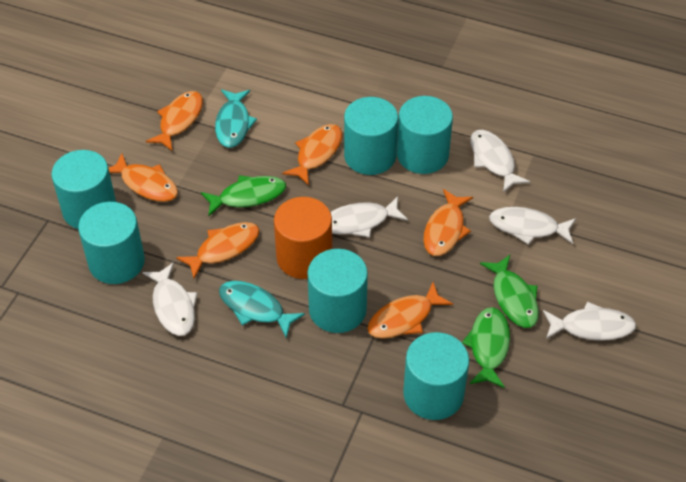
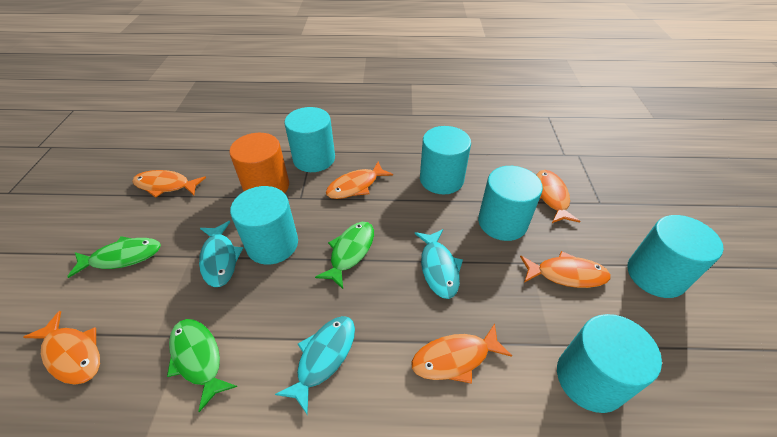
turquoise fish: 2 -> 3
white fish: 5 -> 0

